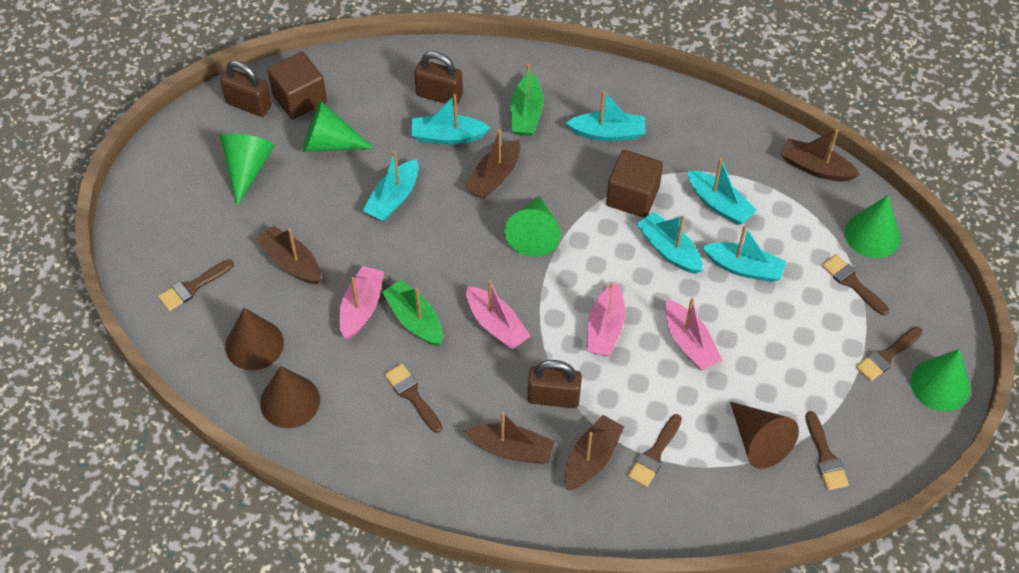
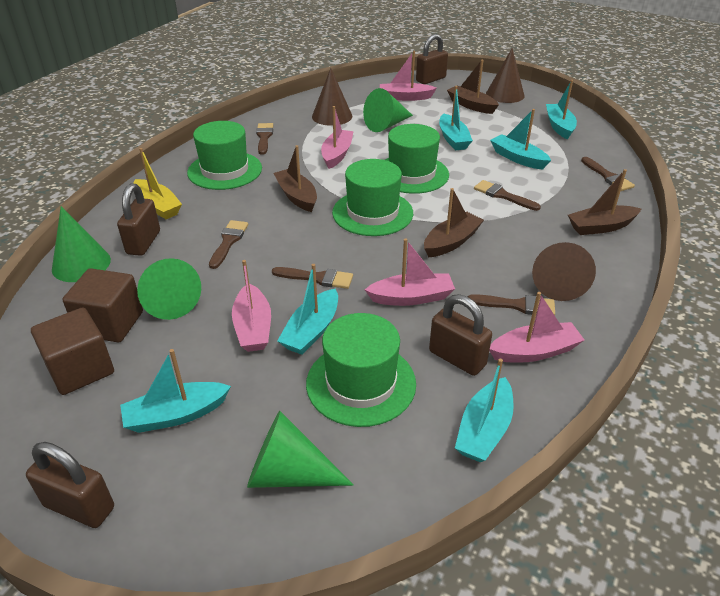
brown boat: 5 -> 4
brown padlock: 3 -> 4
green boat: 2 -> 0
green cone: 5 -> 4
green hat: 0 -> 4
pink boat: 4 -> 5
yellow boat: 0 -> 1

